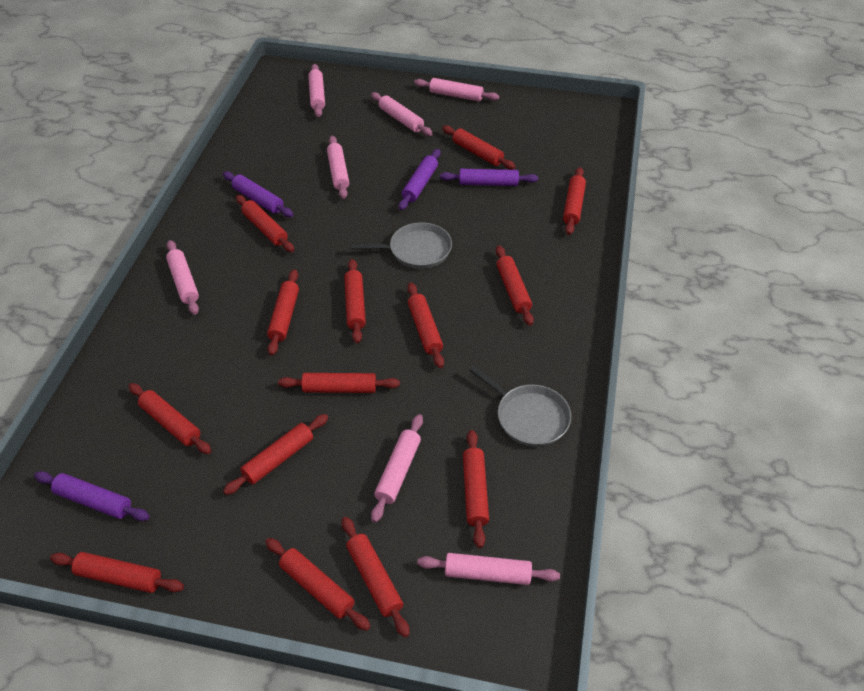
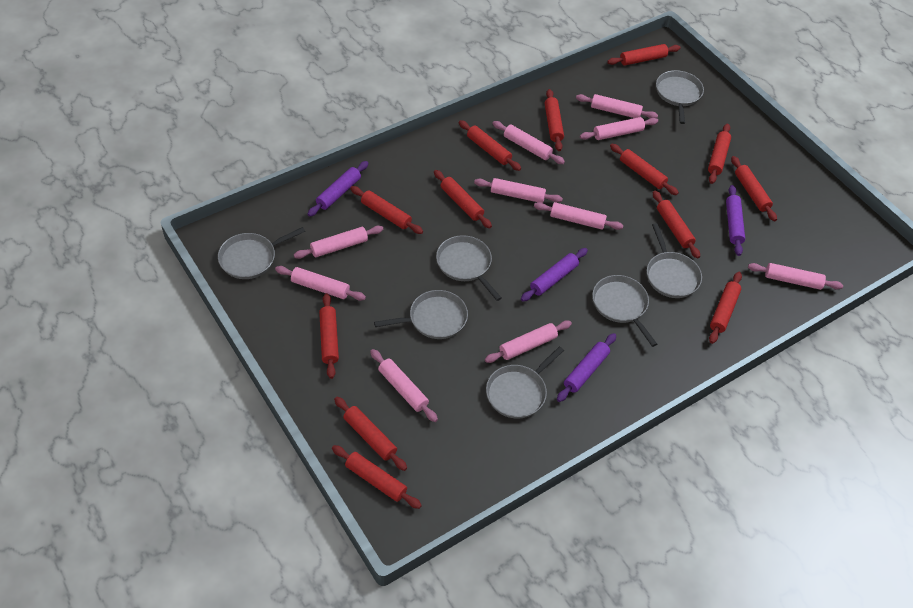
grey pan: 2 -> 7
pink rolling pin: 7 -> 10
red rolling pin: 14 -> 13

